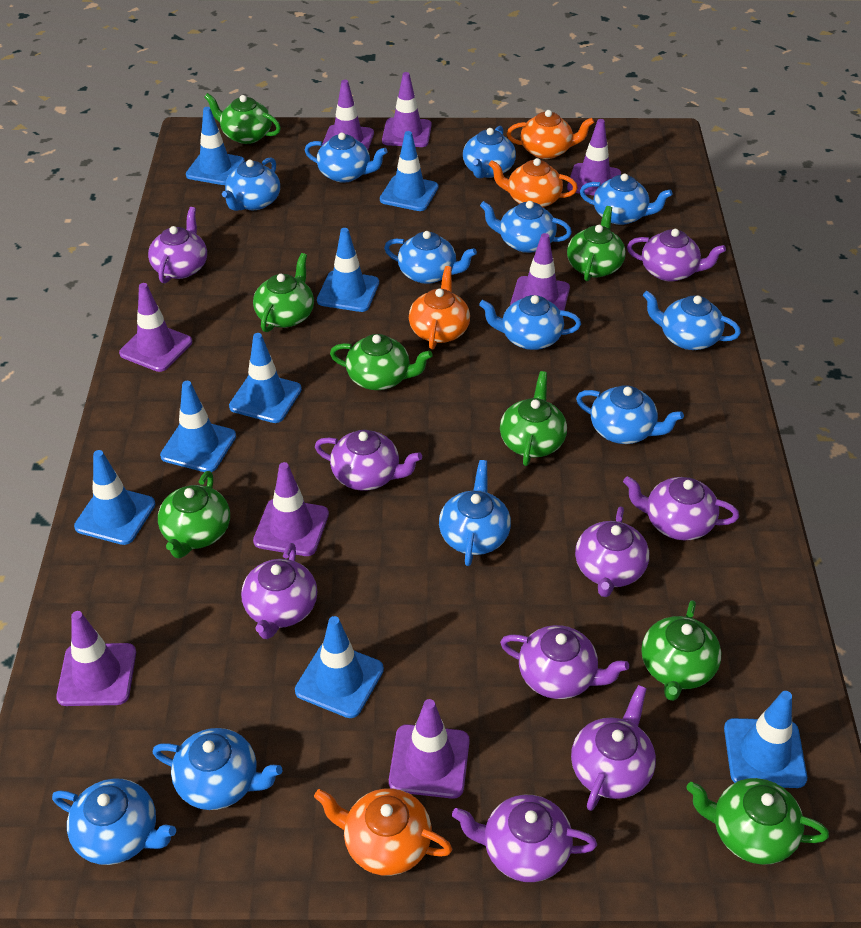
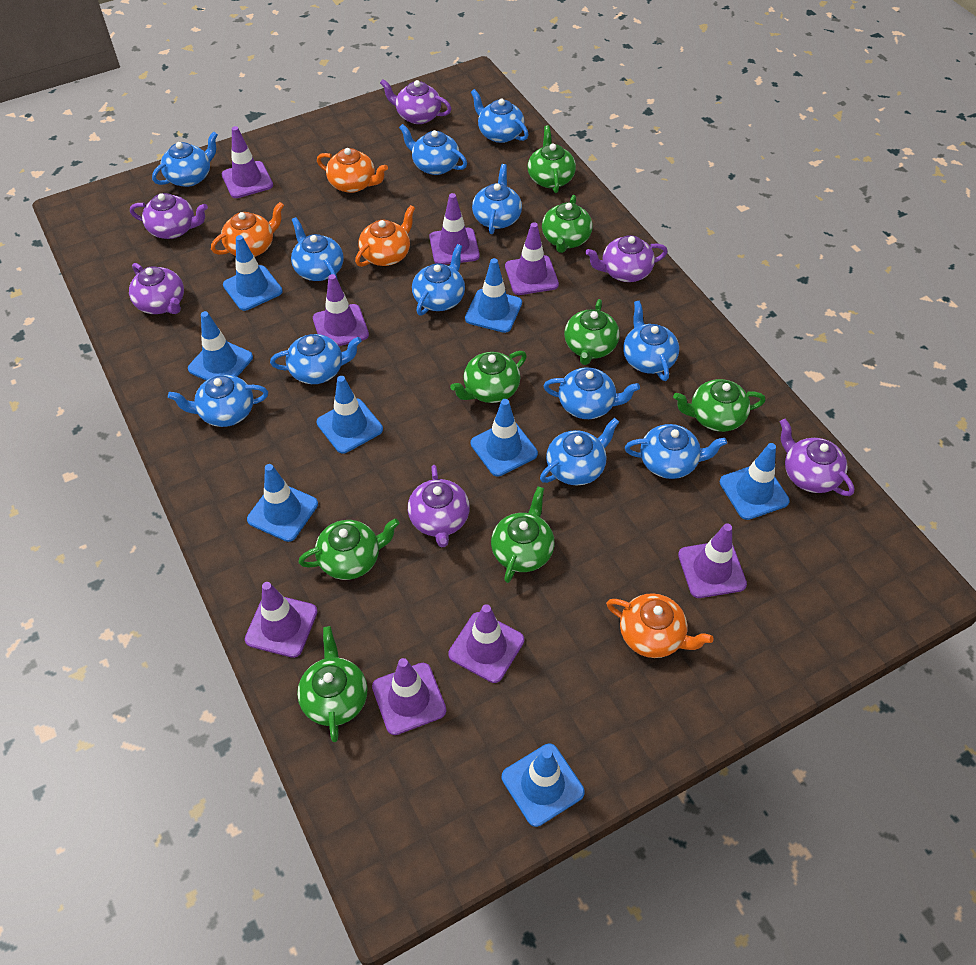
purple teapot: 9 -> 6

